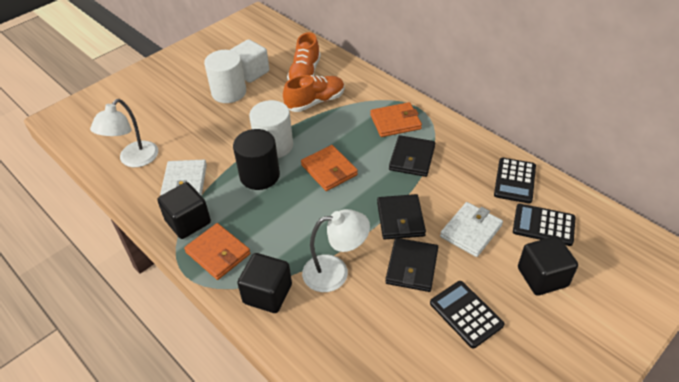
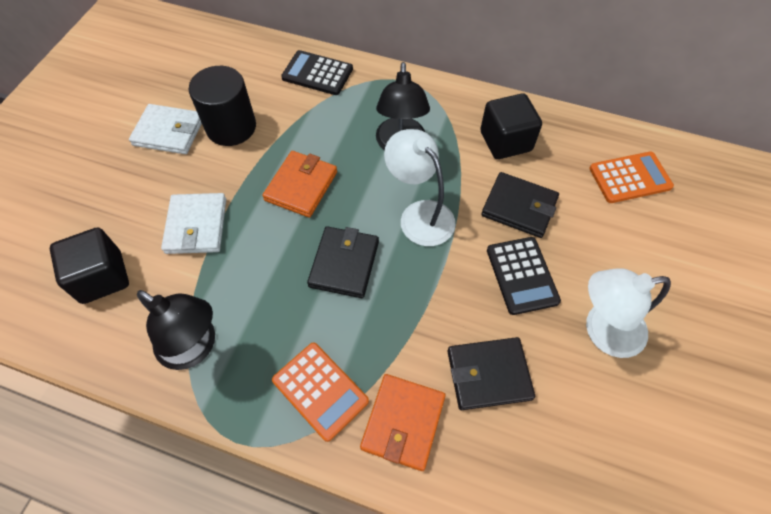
black calculator: 3 -> 2
black cube: 3 -> 2
black lamp: 0 -> 2
orange calculator: 0 -> 2
orange shoe: 2 -> 0
orange wallet: 3 -> 2
white cube: 1 -> 0
white cylinder: 2 -> 0

